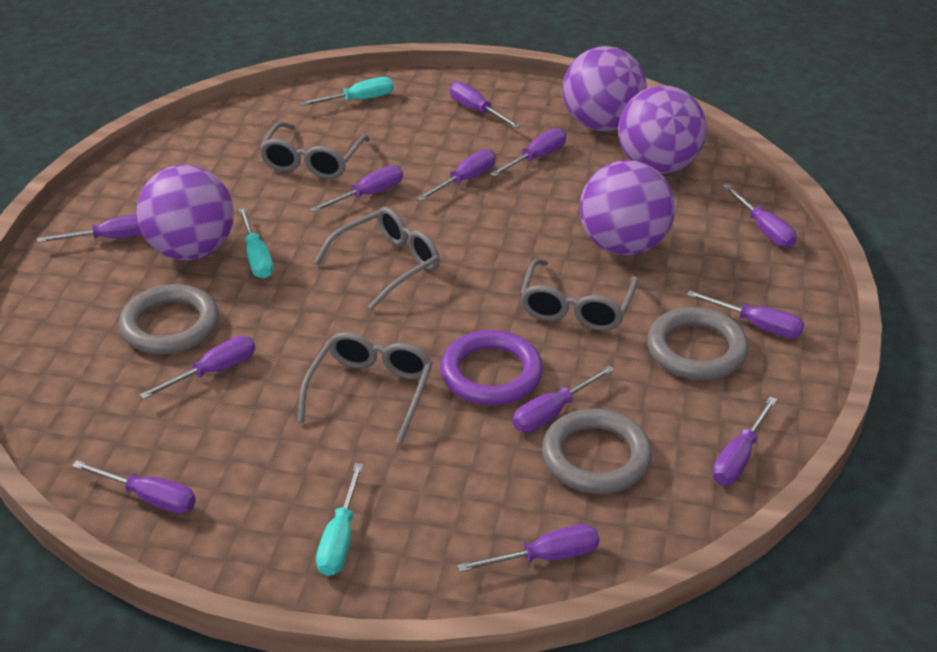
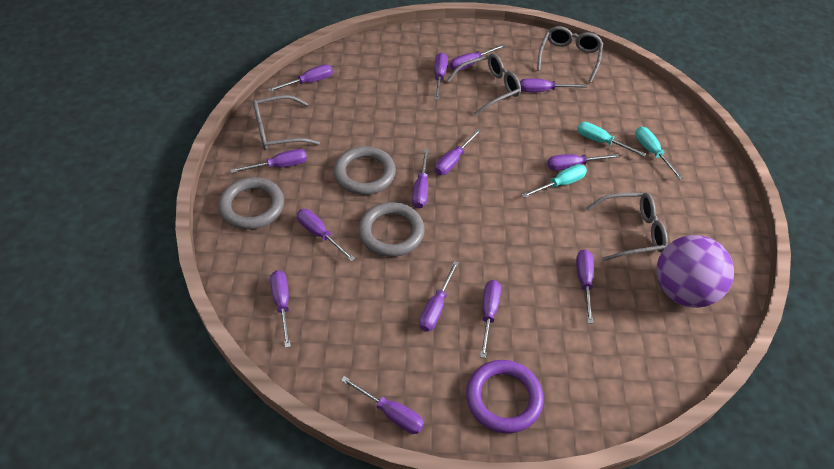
purple ball: 4 -> 1
purple screwdriver: 12 -> 14

